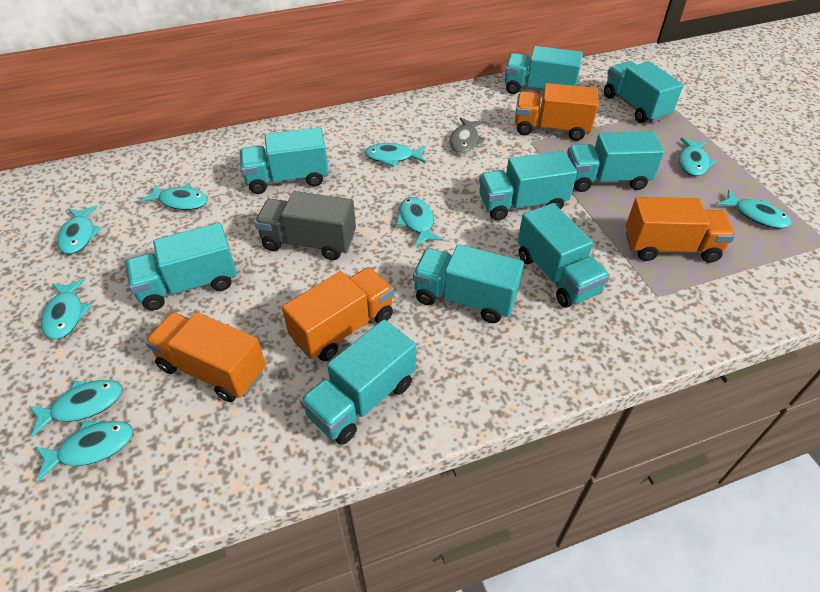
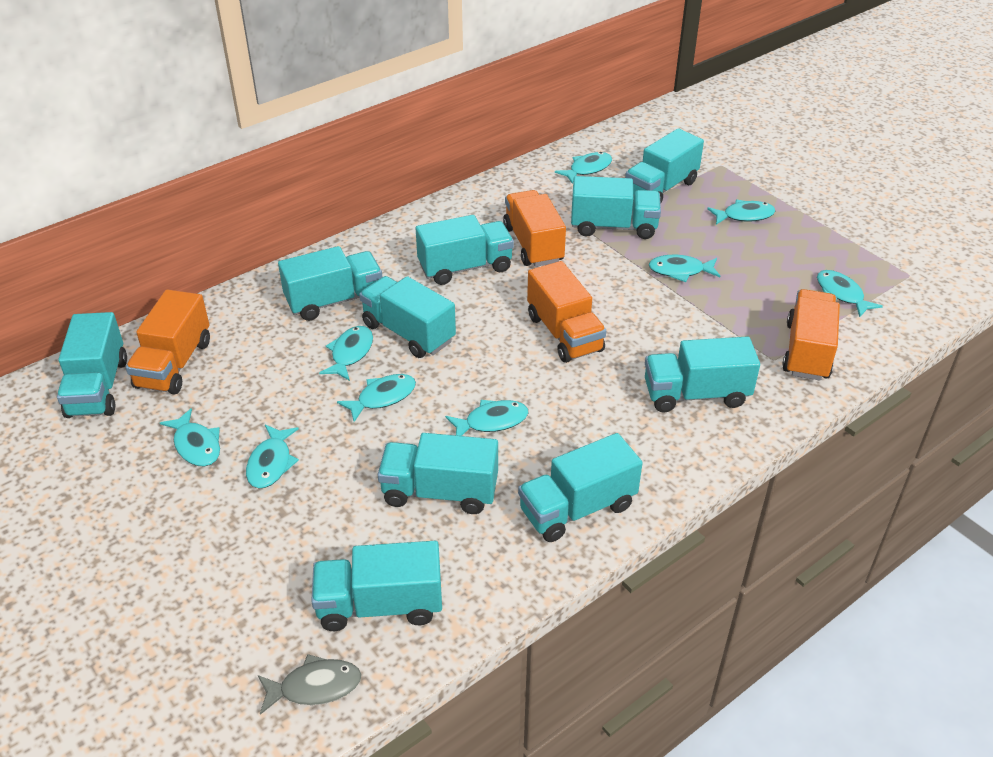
grey truck: 1 -> 0
turquoise truck: 9 -> 10

